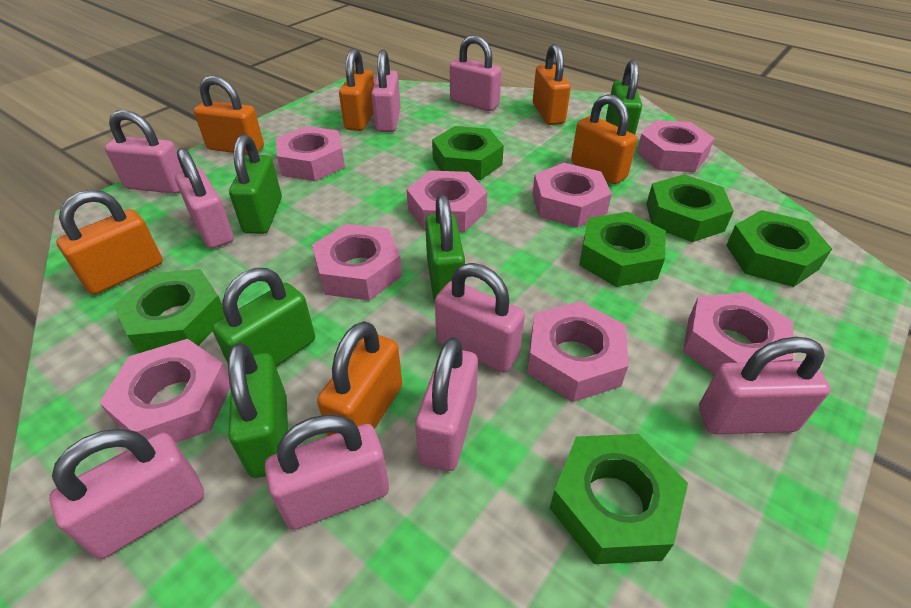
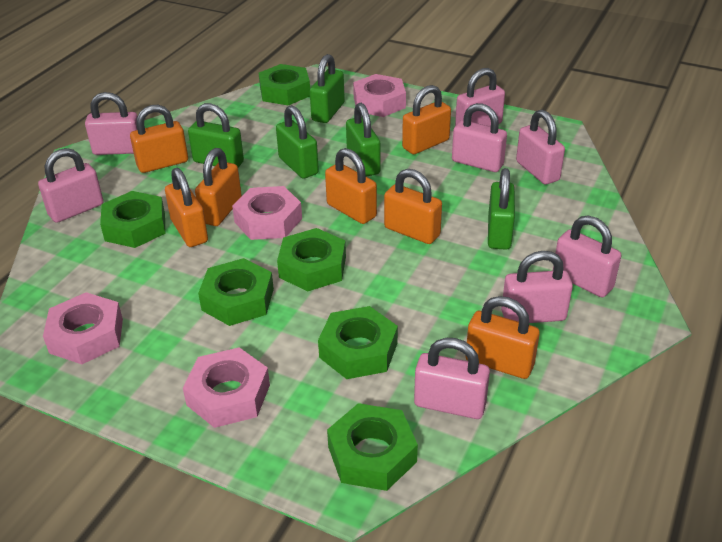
orange padlock: 6 -> 7
pink nut: 8 -> 4
pink padlock: 9 -> 8

